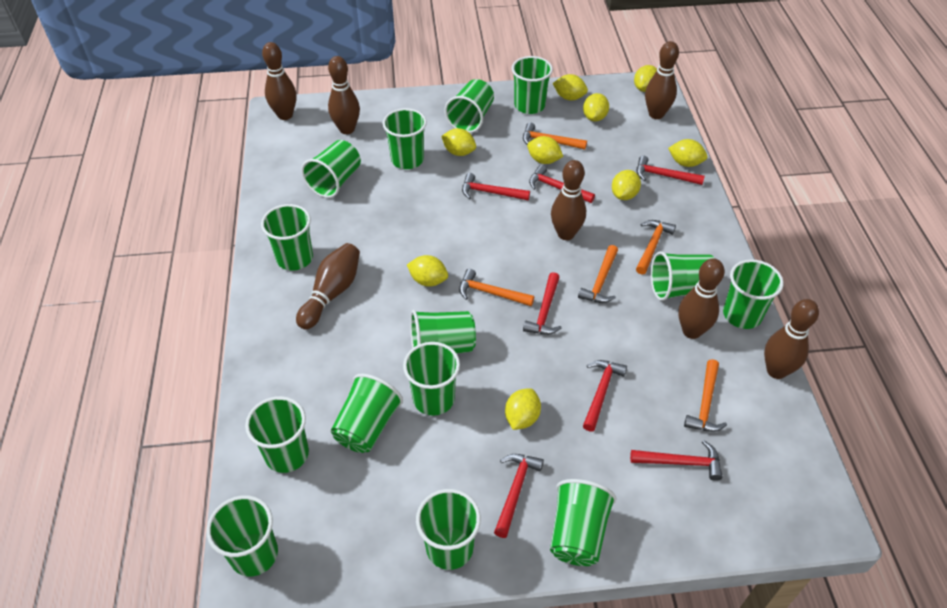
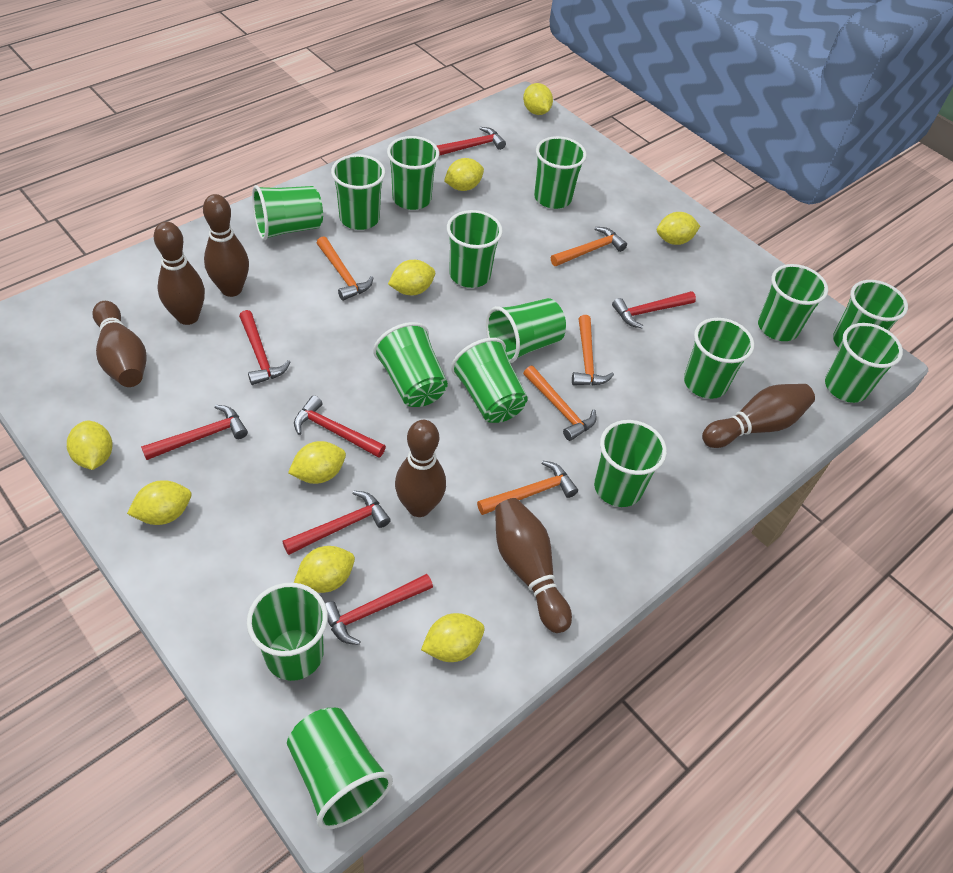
brown bowling pin: 7 -> 6
green cup: 14 -> 15

